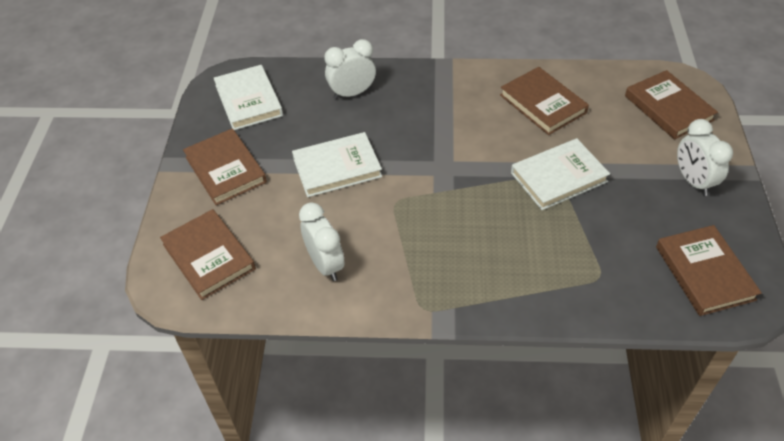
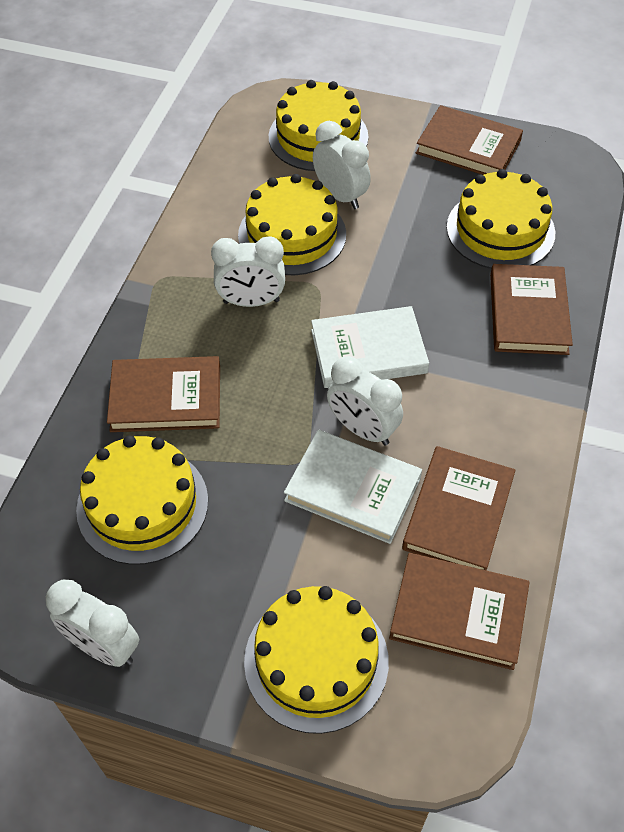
white book: 3 -> 2
white clock: 3 -> 4
yellow cake: 0 -> 5

